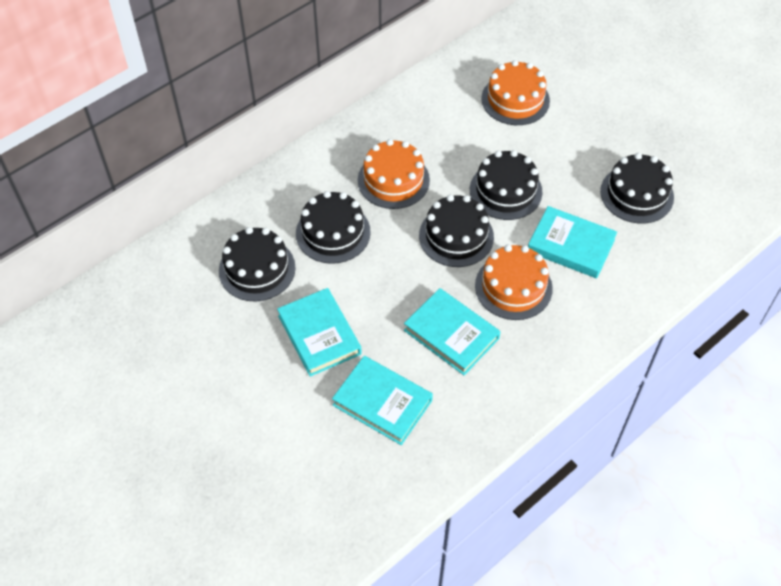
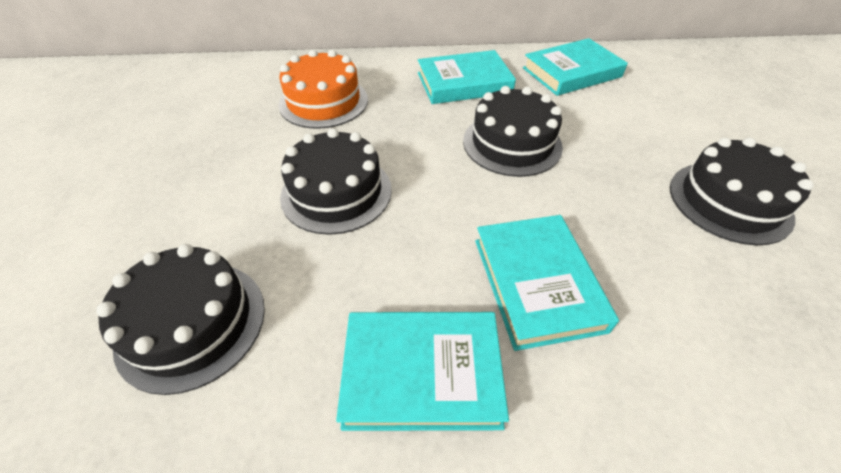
black cake: 5 -> 4
orange cake: 3 -> 1

